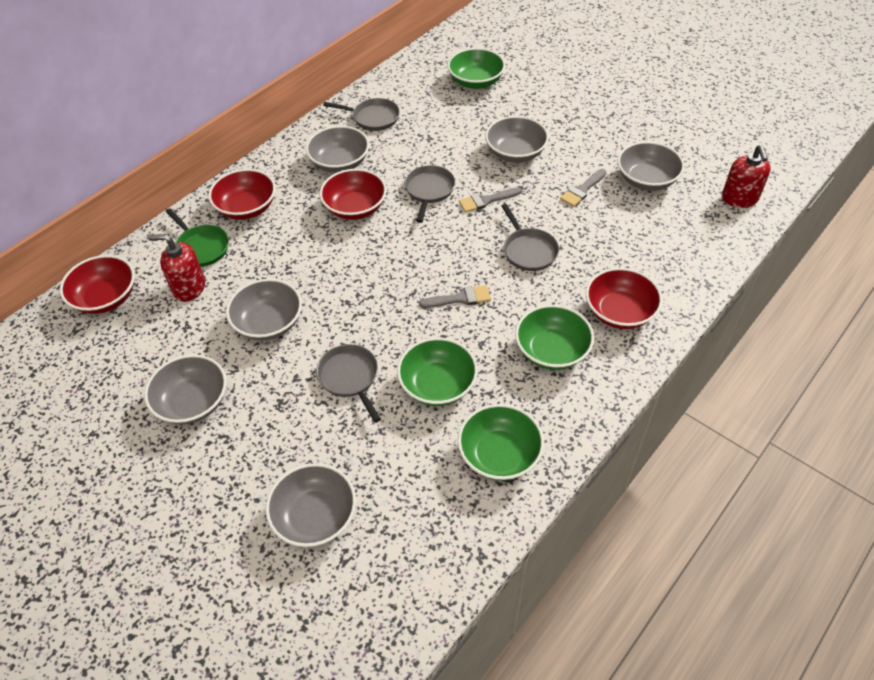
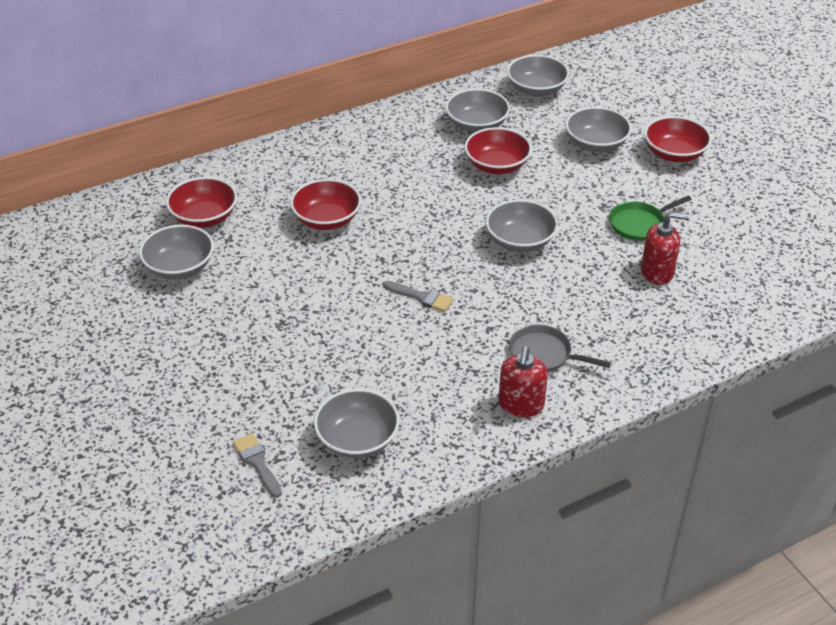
green bowl: 4 -> 0
grey brush: 3 -> 2
grey pan: 4 -> 1

